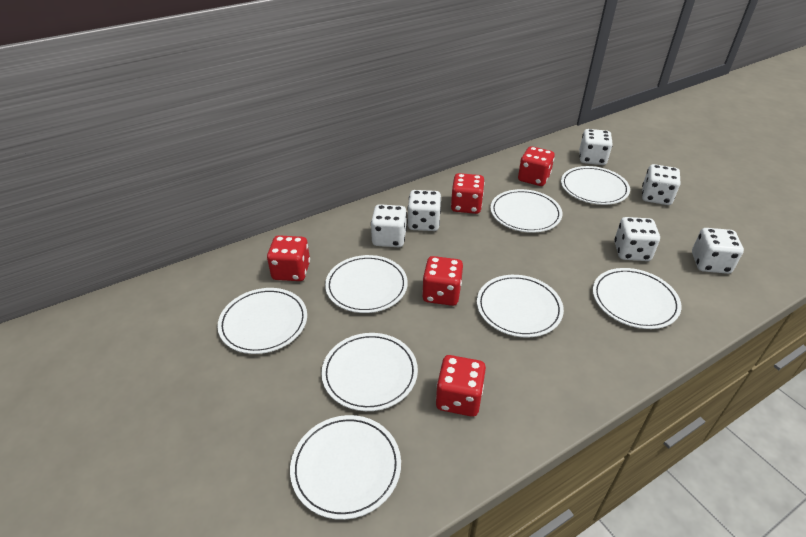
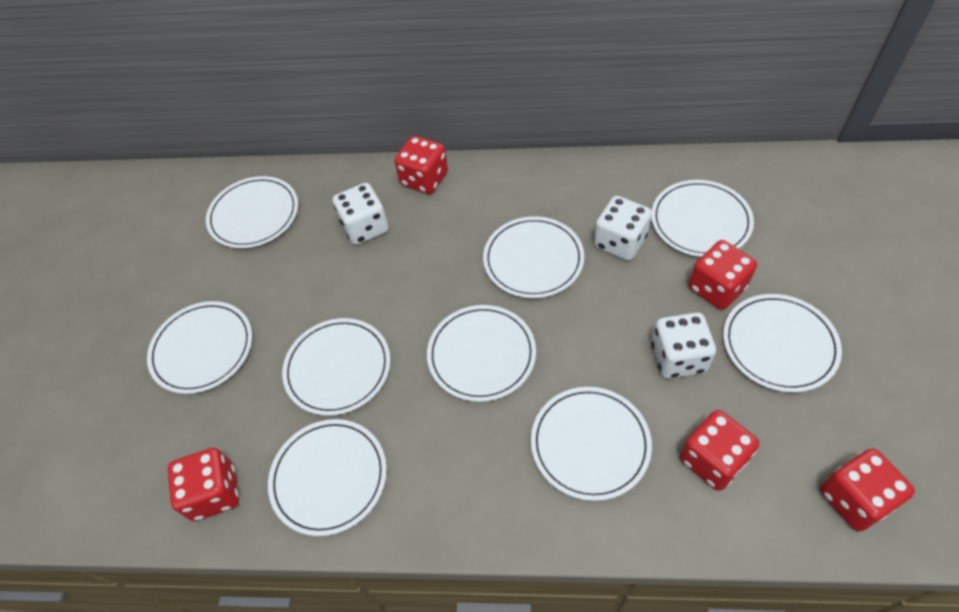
white dice: 6 -> 3
white plate: 8 -> 9

